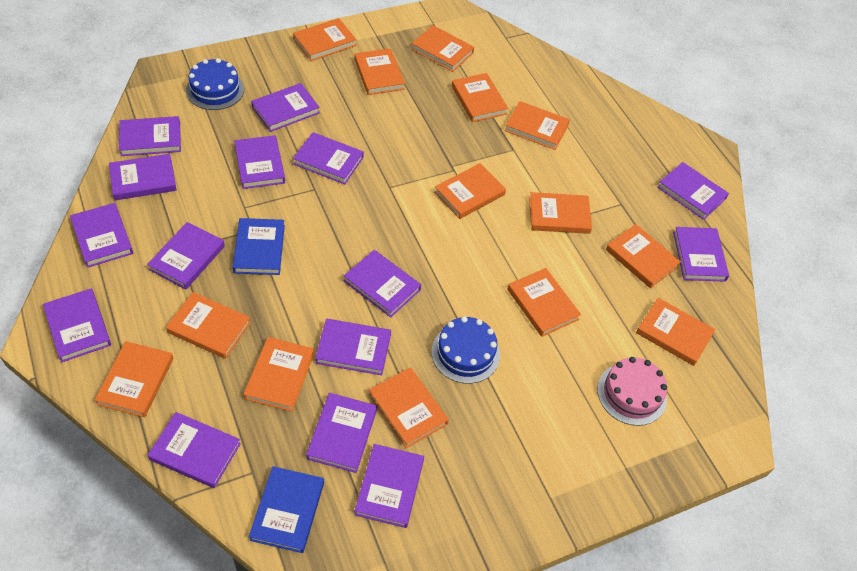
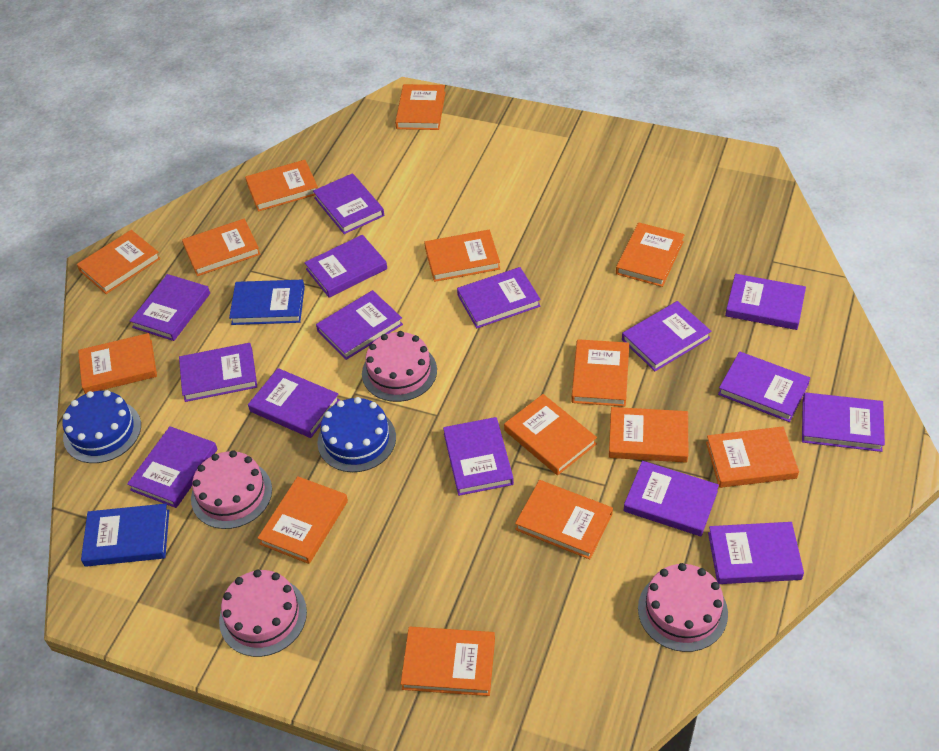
pink cake: 1 -> 4

